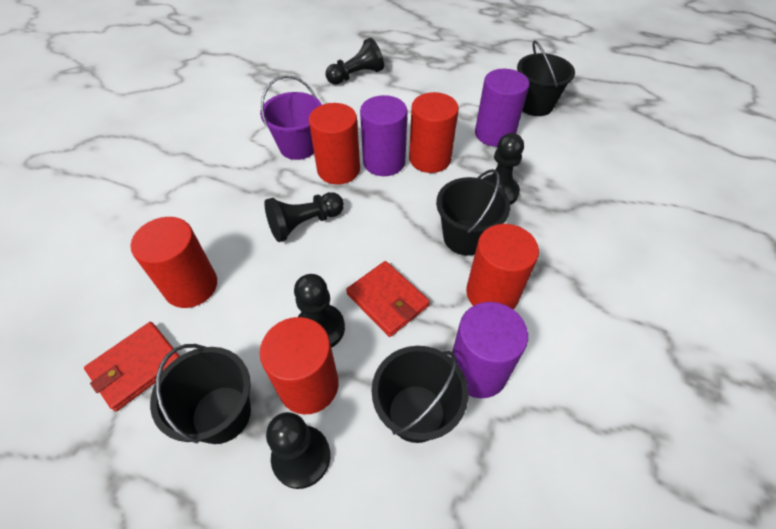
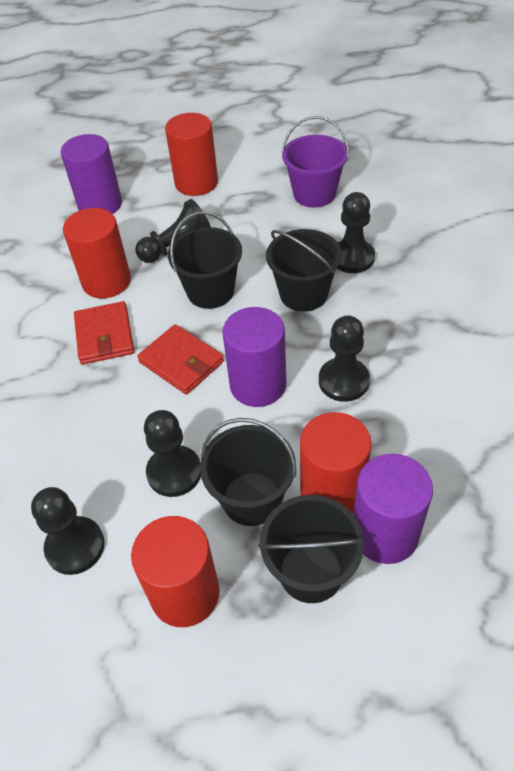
red cylinder: 5 -> 4

